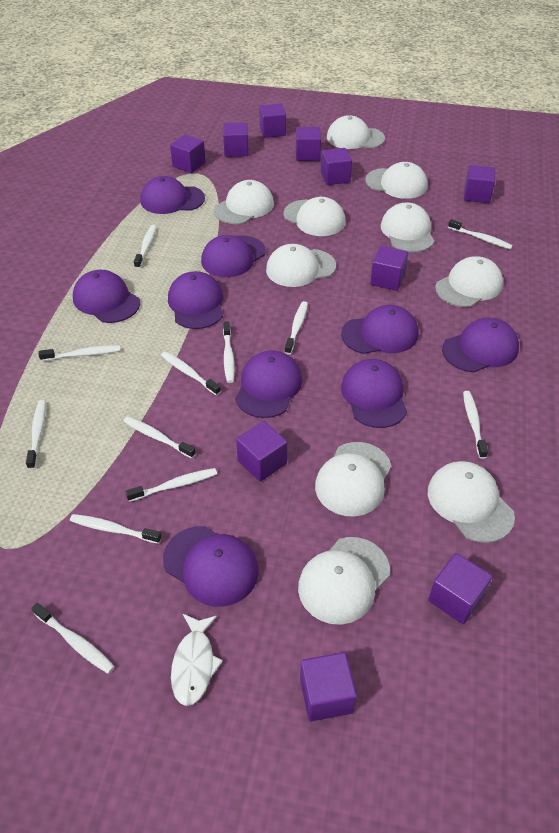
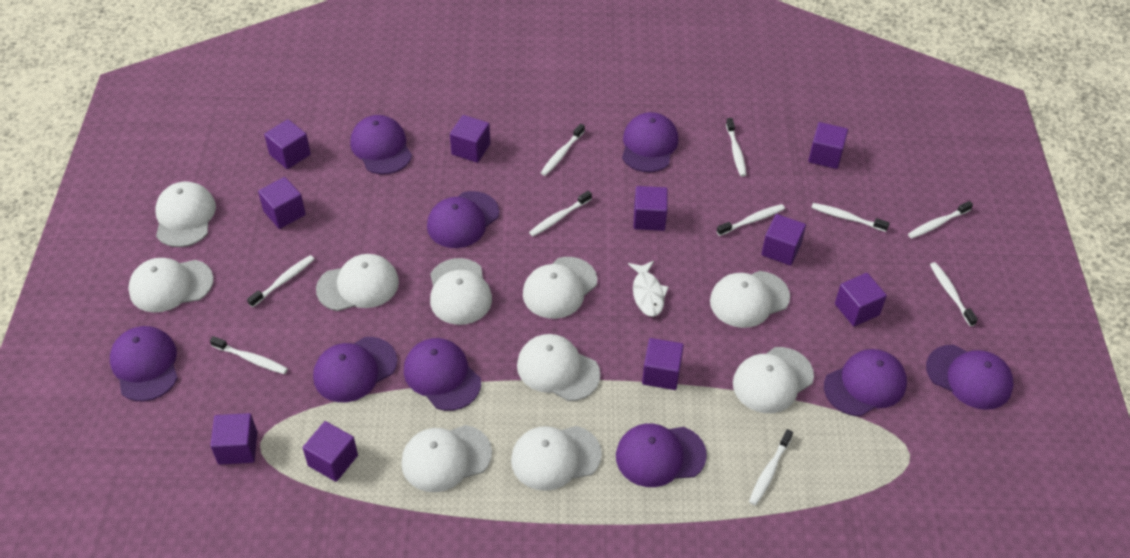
white toothbrush: 12 -> 10

